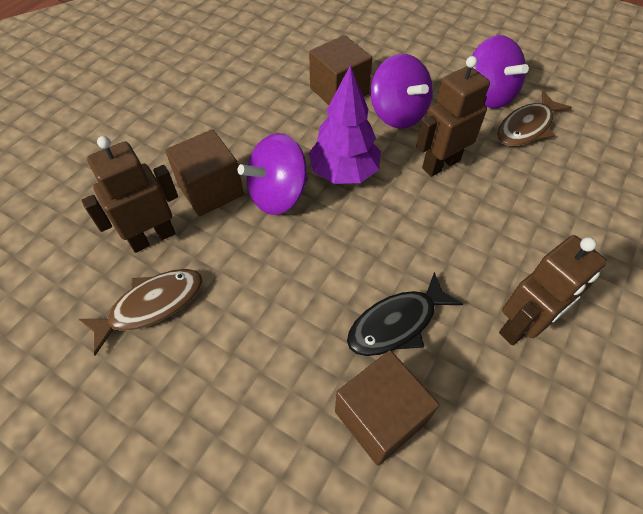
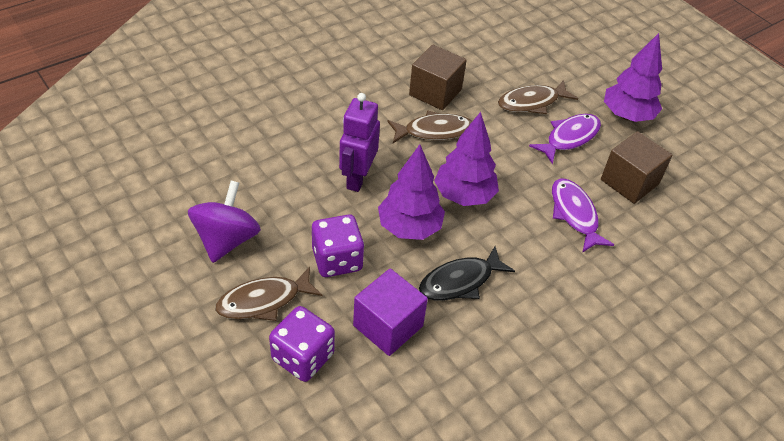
brown cube: 3 -> 2
brown fish: 2 -> 3
brown robot: 3 -> 0
purple cube: 0 -> 1
purple dice: 0 -> 2
purple fish: 0 -> 2
purple robot: 0 -> 1
purple spinning top: 3 -> 1
purple tree: 1 -> 3

